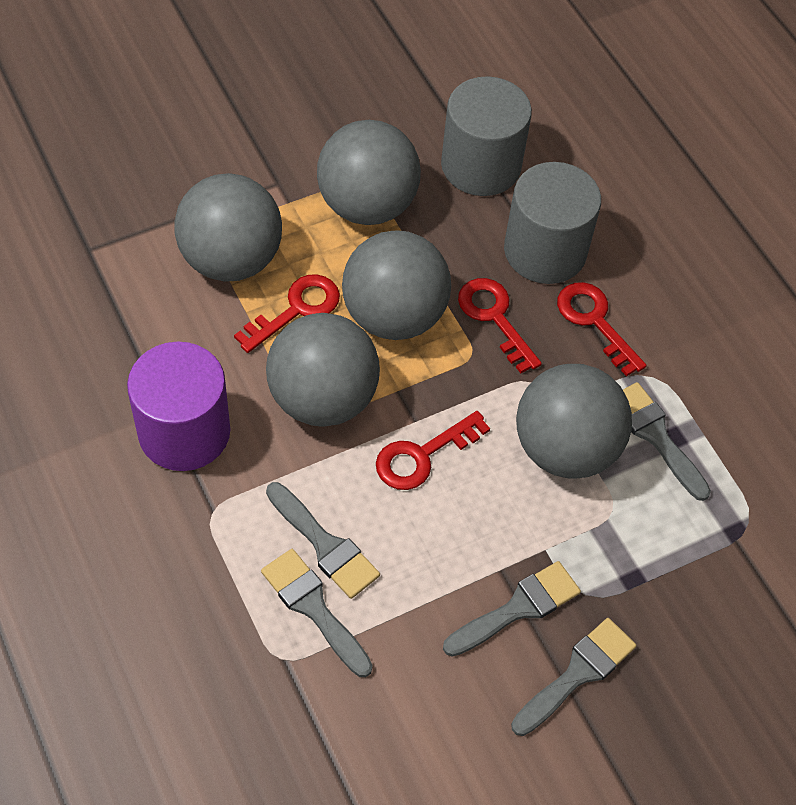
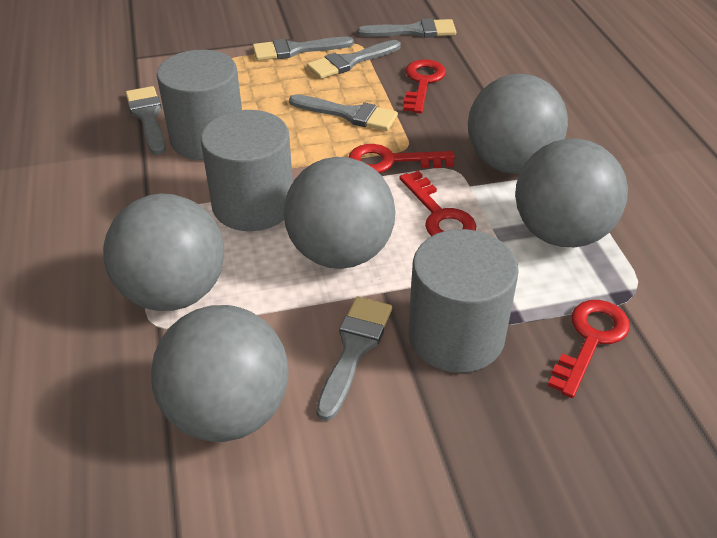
grey brush: 5 -> 6
grey cylinder: 2 -> 3
purple cylinder: 1 -> 0

